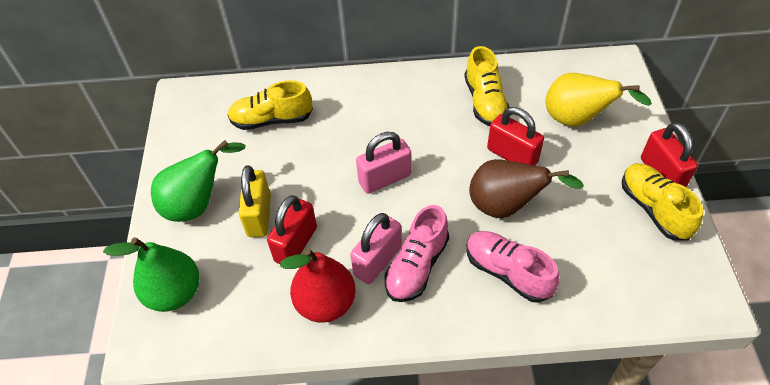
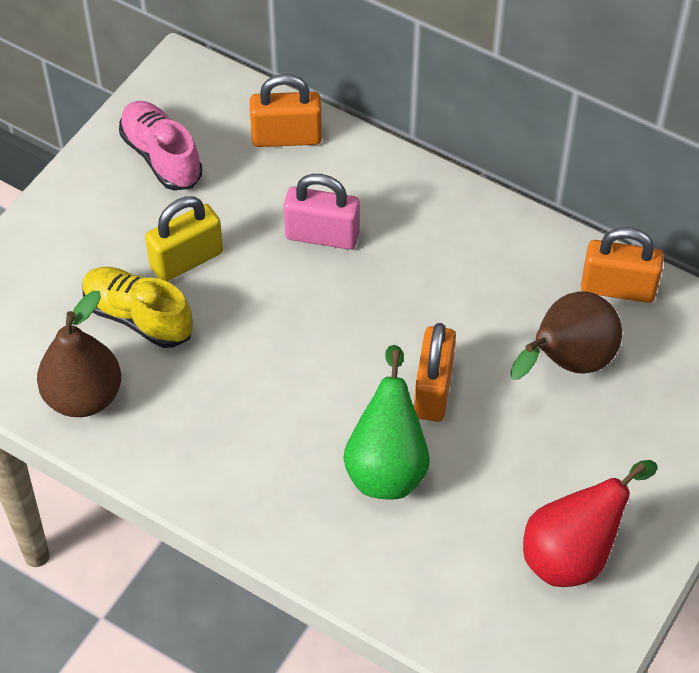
brown pear: 1 -> 2
green pear: 2 -> 1
orange padlock: 0 -> 3
pink padlock: 2 -> 1
pink shoe: 2 -> 1
red padlock: 3 -> 0
yellow pear: 1 -> 0
yellow shoe: 3 -> 1

